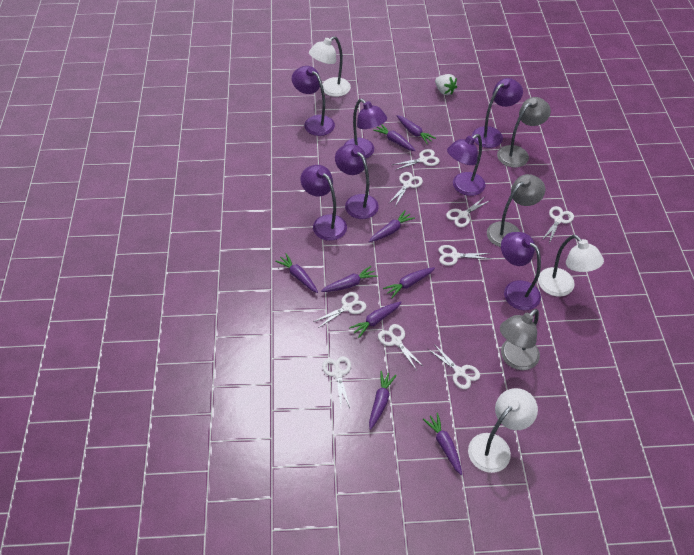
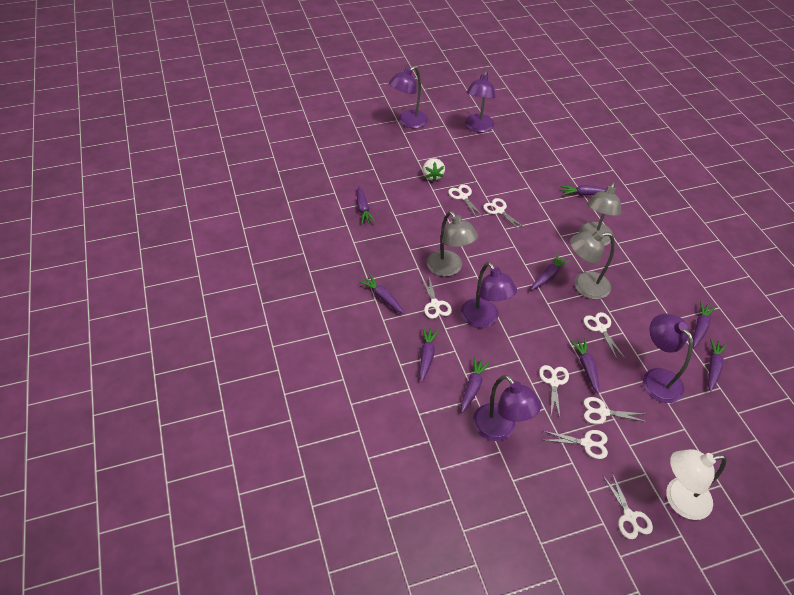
purple lamp: 7 -> 5
white lamp: 3 -> 1
white scissors: 9 -> 8

